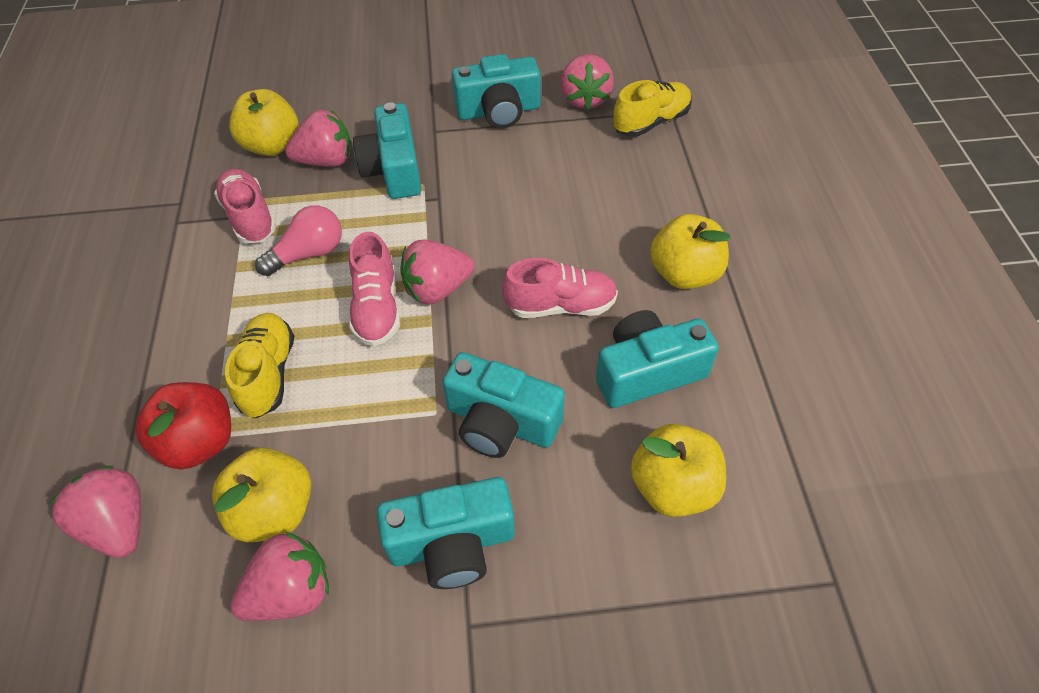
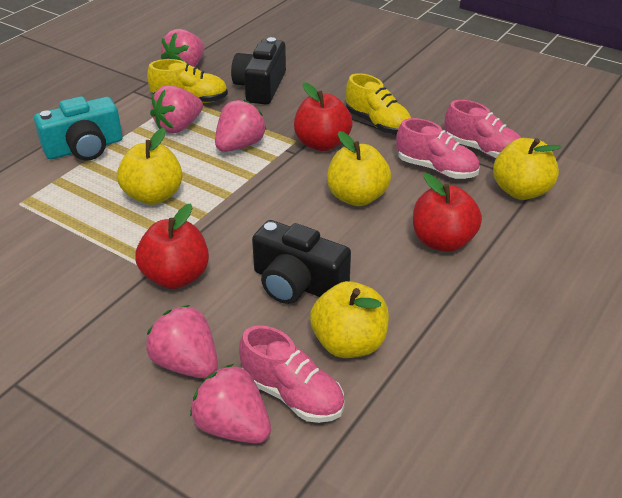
black camera: 0 -> 2
pink light bulb: 1 -> 0
red apple: 1 -> 3
turquoise camera: 5 -> 1

